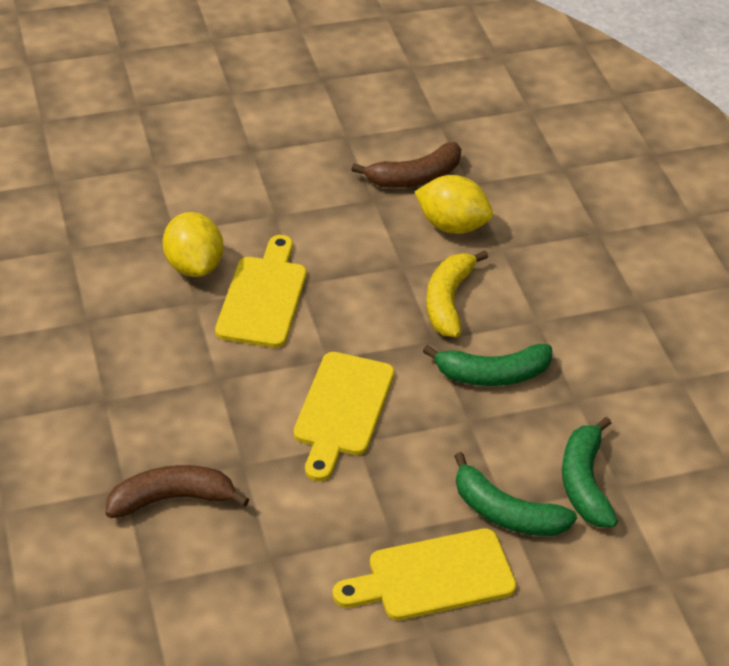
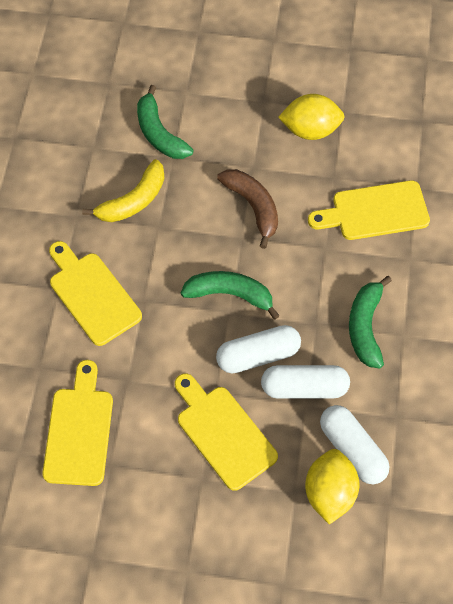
brown banana: 2 -> 1
white capsule: 0 -> 3
yellow cutting board: 3 -> 4

